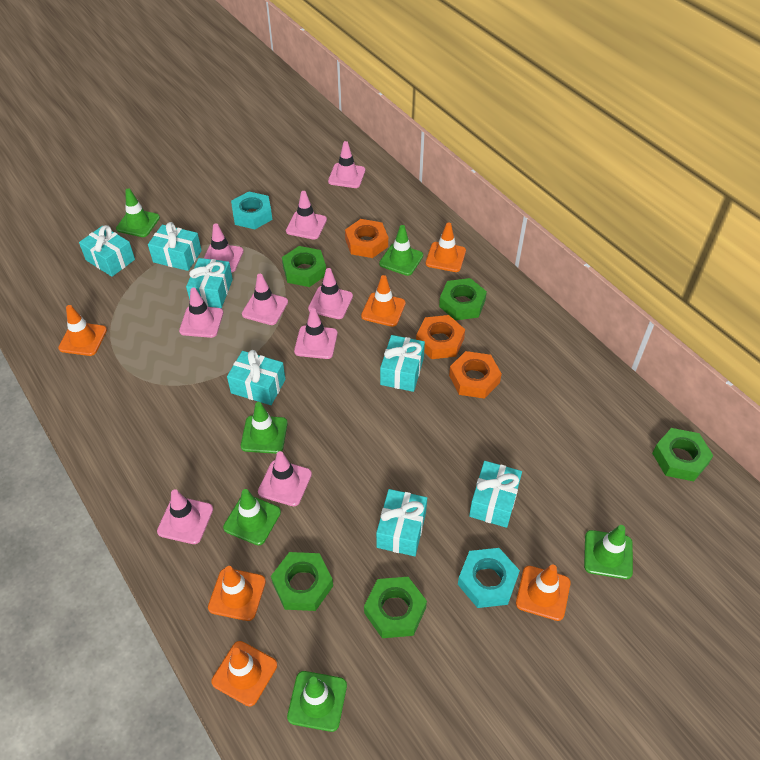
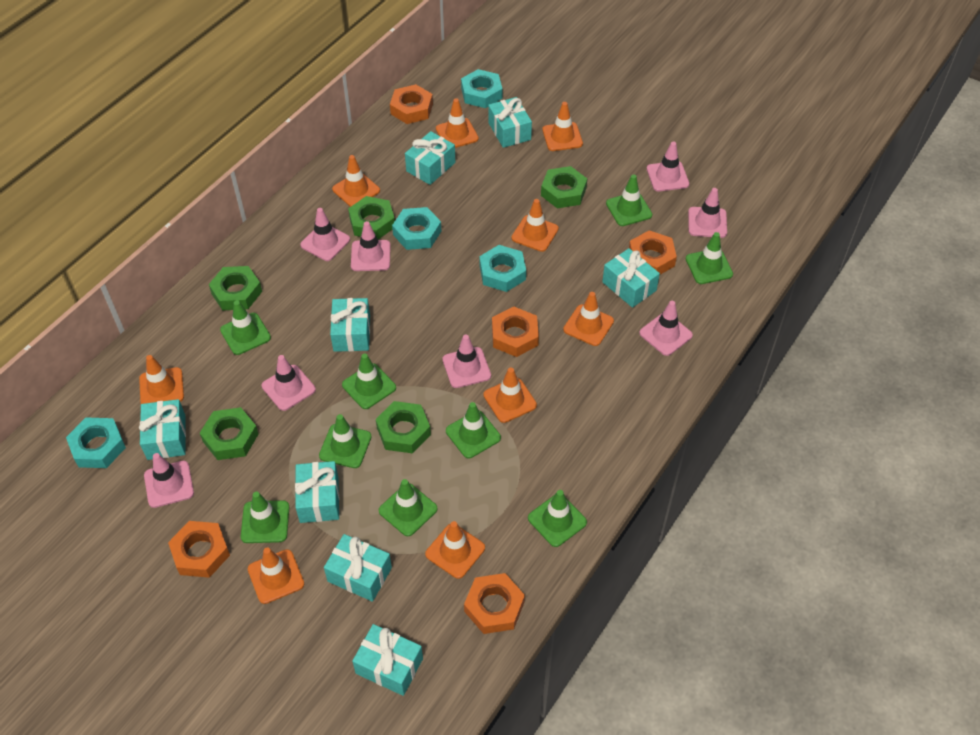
green traffic cone: 6 -> 9
orange nut: 3 -> 5
orange traffic cone: 6 -> 9
pink traffic cone: 9 -> 8
turquoise gift: 7 -> 8
turquoise nut: 2 -> 4

